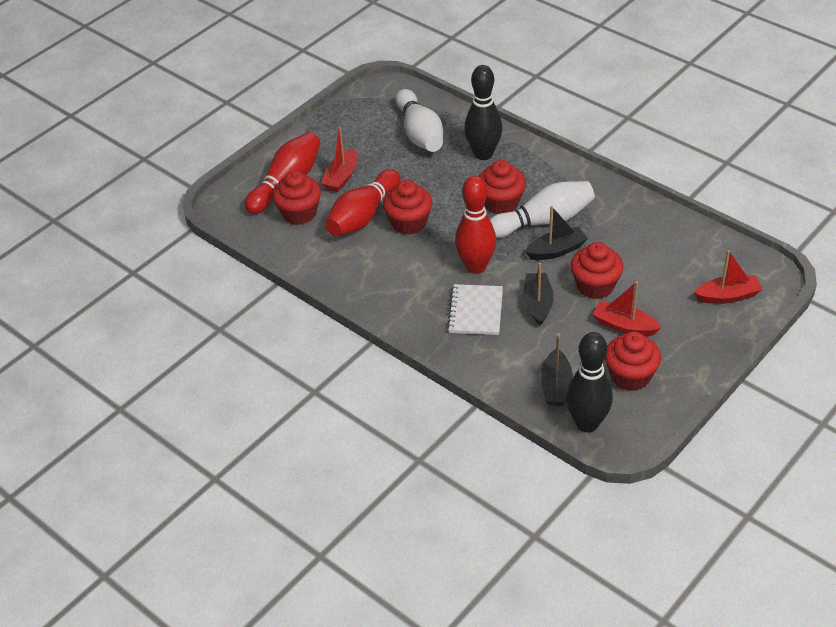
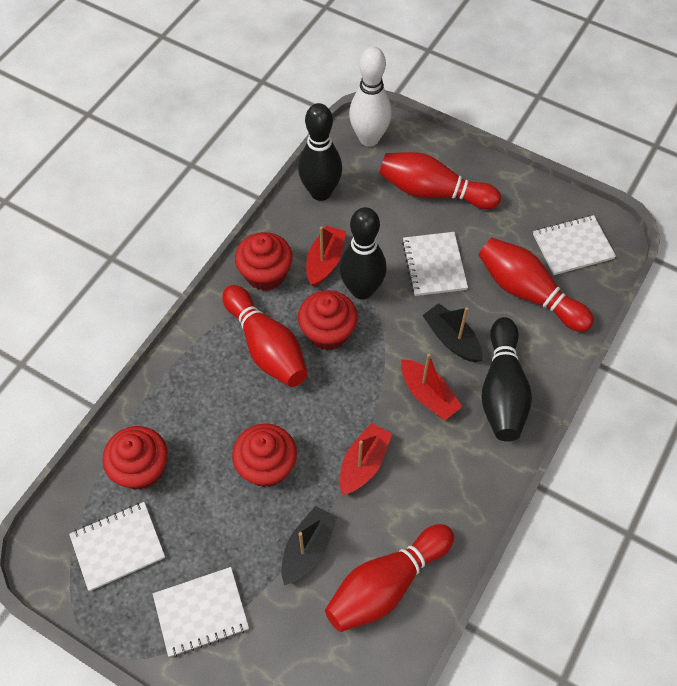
black boat: 3 -> 2
black bowling pin: 2 -> 3
red bowling pin: 3 -> 4
red cupcake: 5 -> 4
white bowling pin: 2 -> 1
white notebook: 1 -> 4

